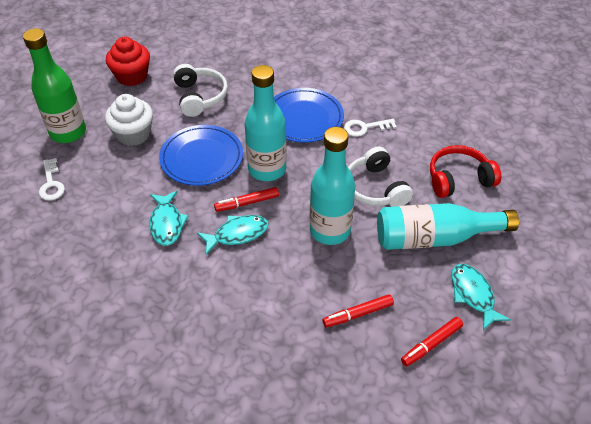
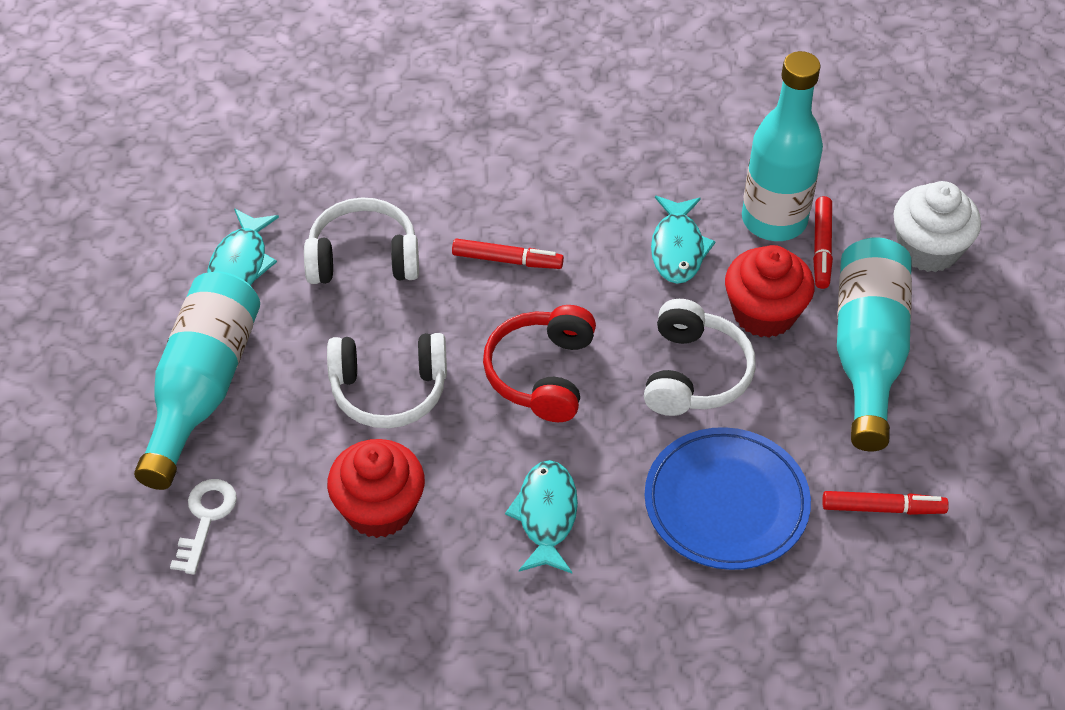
blue plate: 2 -> 1
green bottle: 1 -> 0
red cupcake: 1 -> 2
white headphones: 2 -> 3
white key: 2 -> 1

